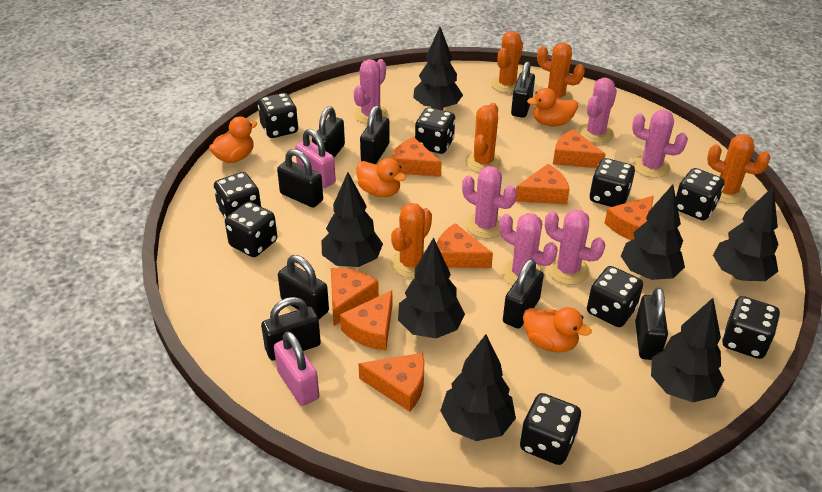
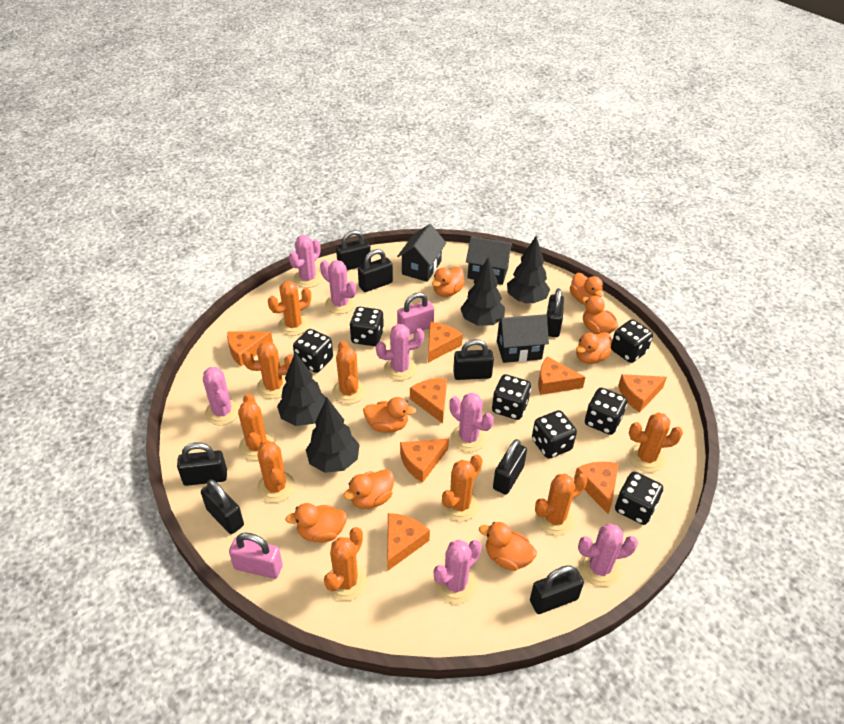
black dice: 9 -> 7
black house: 0 -> 3
black tree: 7 -> 4
orange cactus: 5 -> 9
orange duck: 4 -> 8
pink cactus: 6 -> 7

